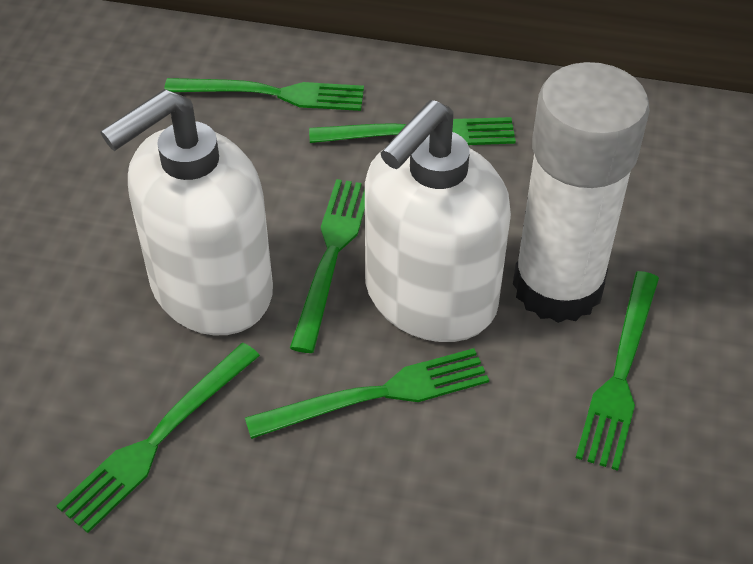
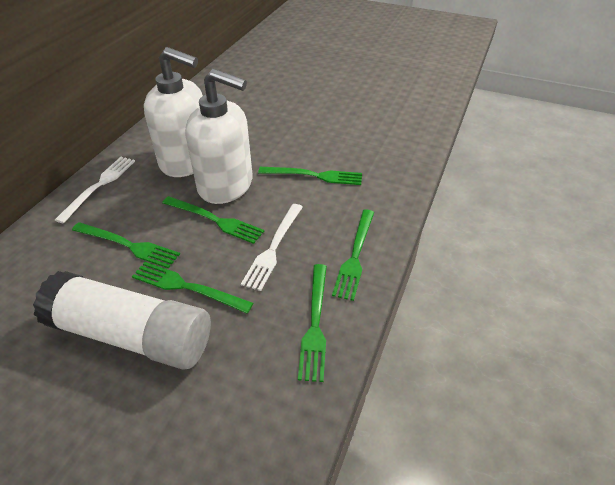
white fork: 0 -> 2

